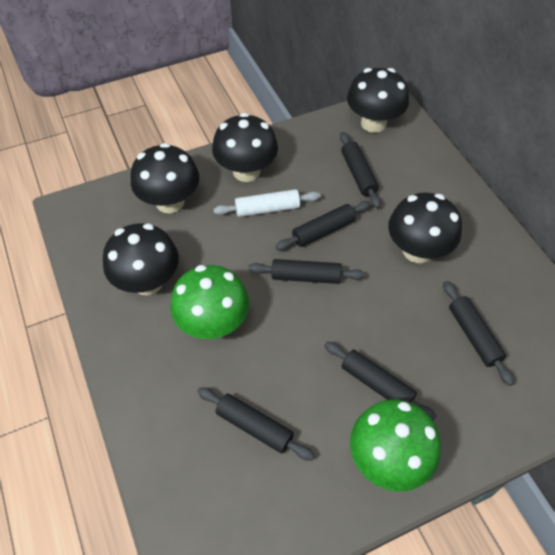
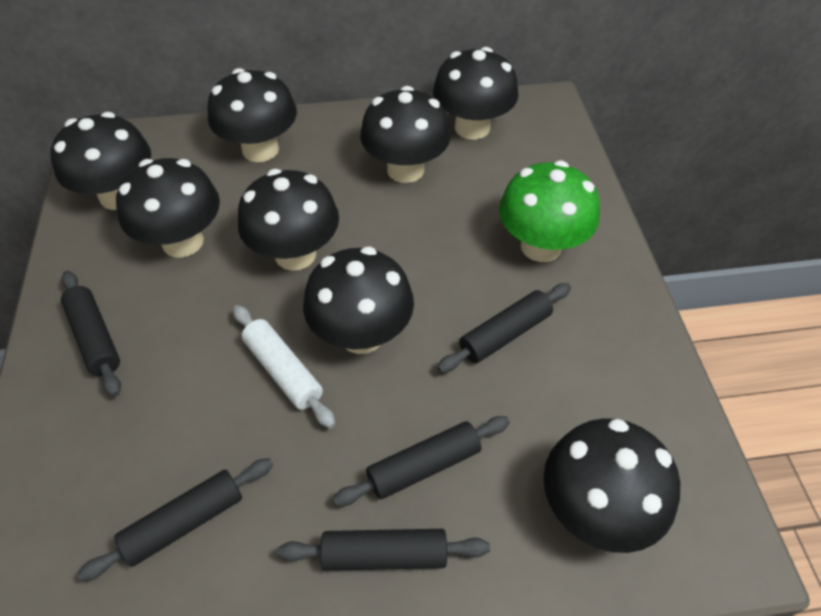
black mushroom: 5 -> 8
black rolling pin: 6 -> 5
green mushroom: 2 -> 1

